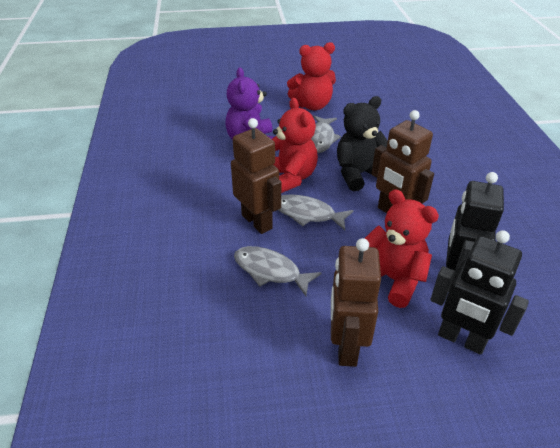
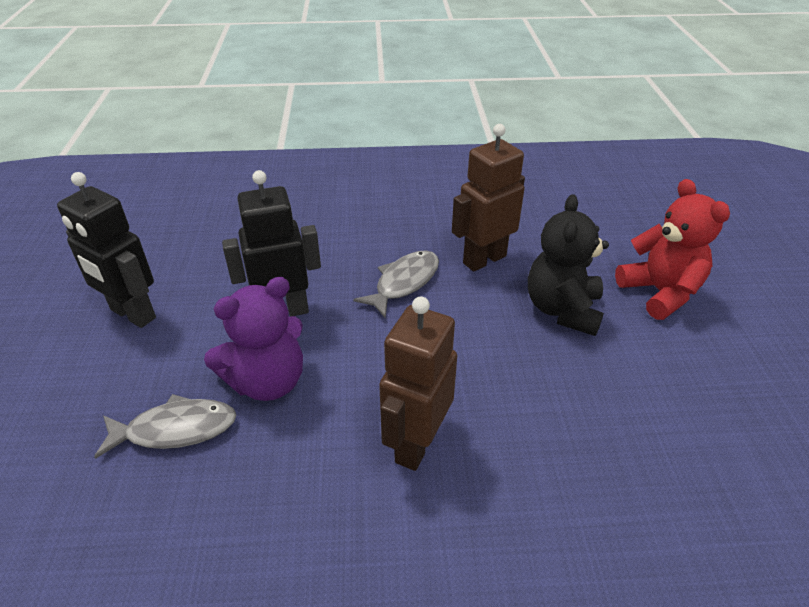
brown robot: 3 -> 2
grey fish: 3 -> 2
red teddy bear: 3 -> 1

